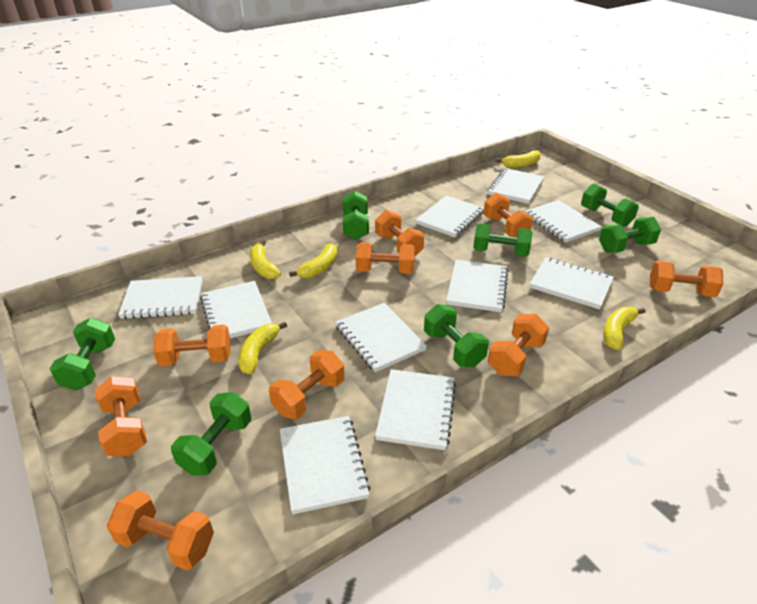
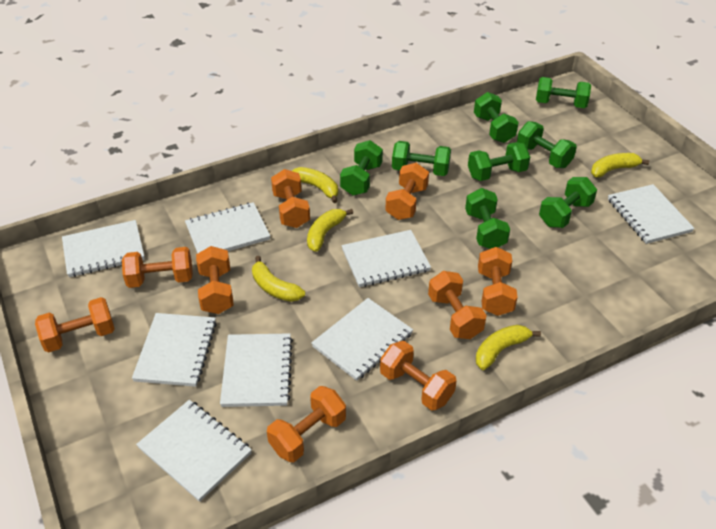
green dumbbell: 7 -> 8
white notebook: 10 -> 8

